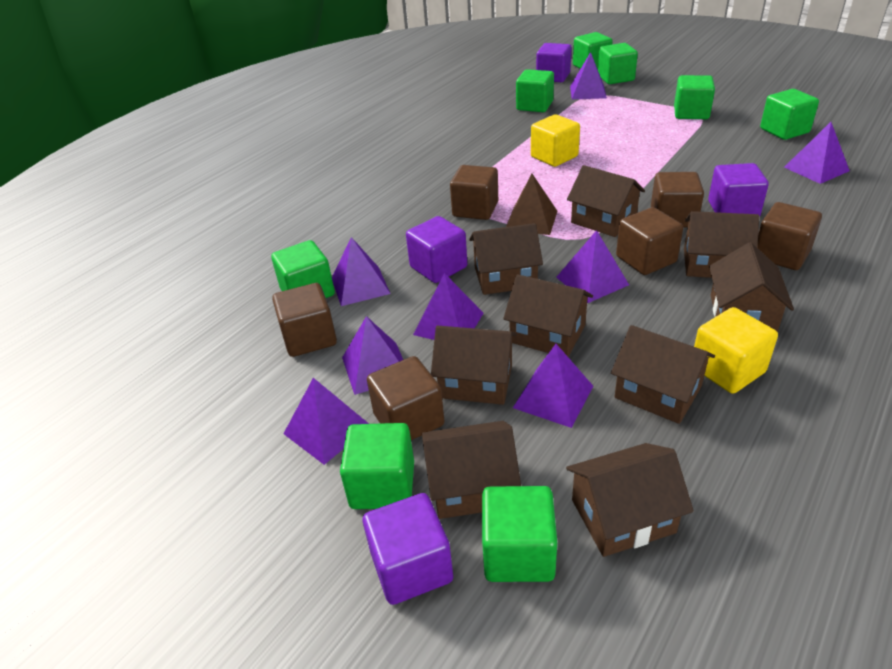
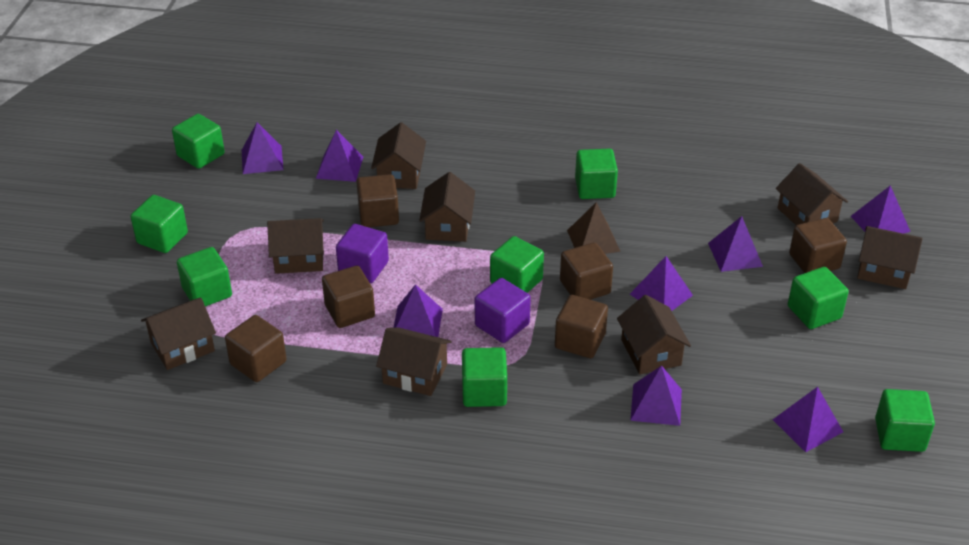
brown house: 9 -> 8
purple cube: 4 -> 2
yellow cube: 2 -> 0

